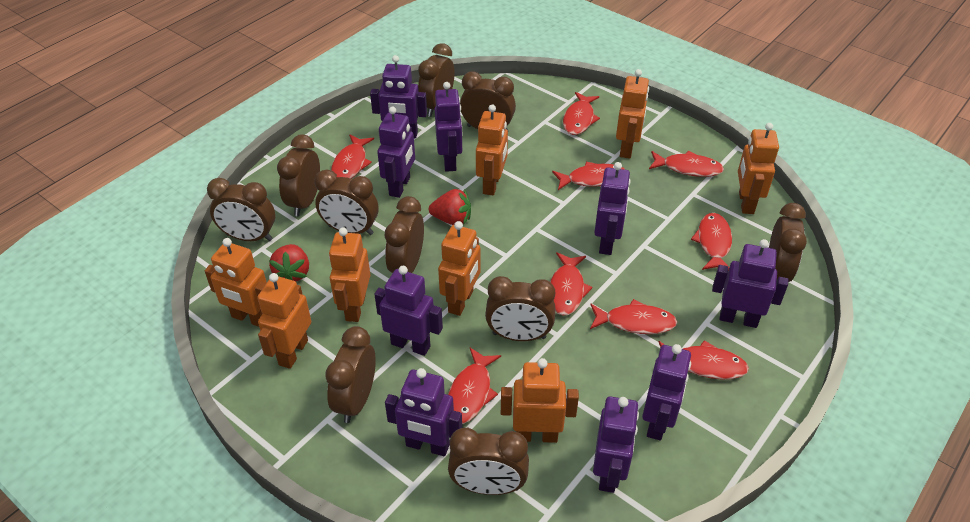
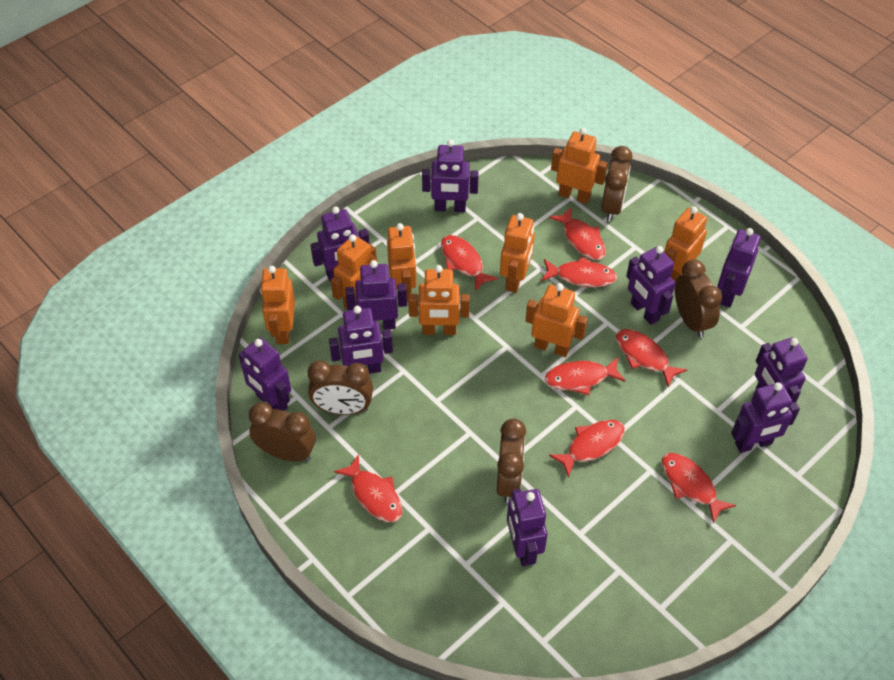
brown clock: 10 -> 5
purple robot: 9 -> 10
red fish: 9 -> 8
red strawberry: 2 -> 0

